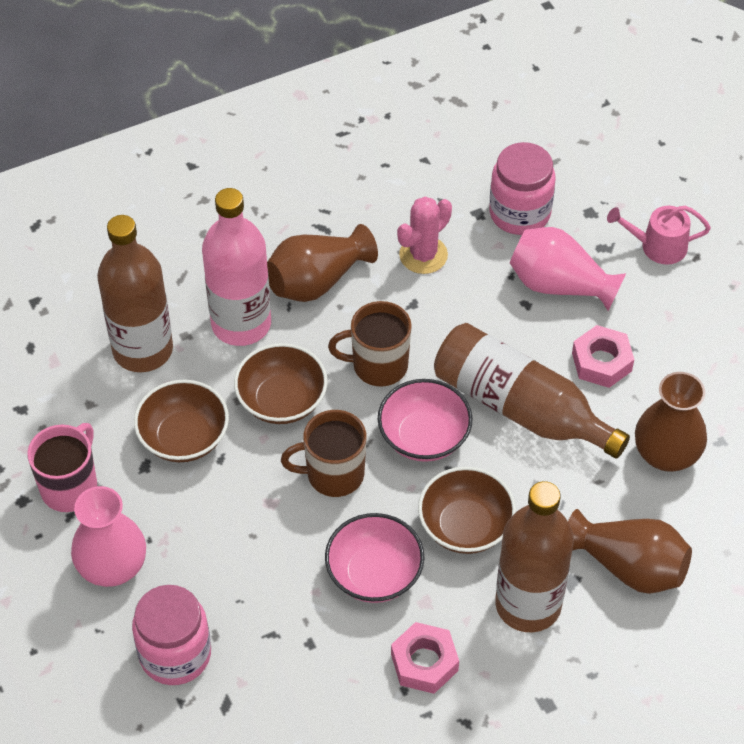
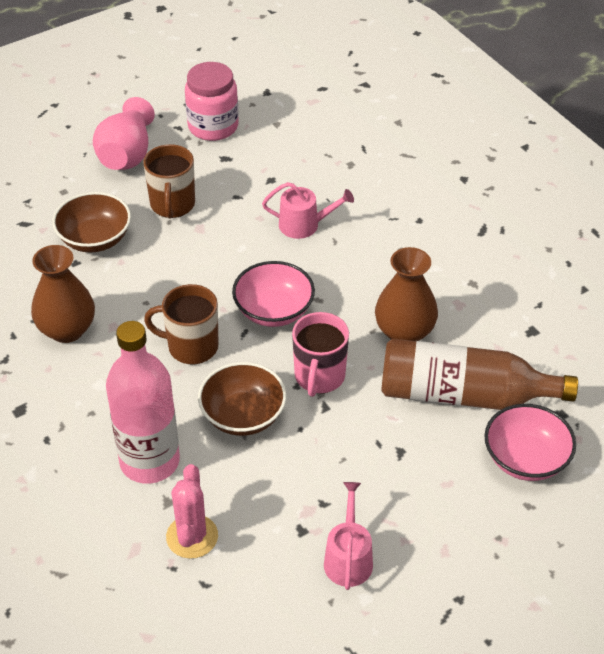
brown bottle: 3 -> 1
brown bowl: 3 -> 2
brown vase: 3 -> 2
pink jar: 2 -> 1
pink nut: 2 -> 0
pink vase: 2 -> 1
pink watering can: 1 -> 2

